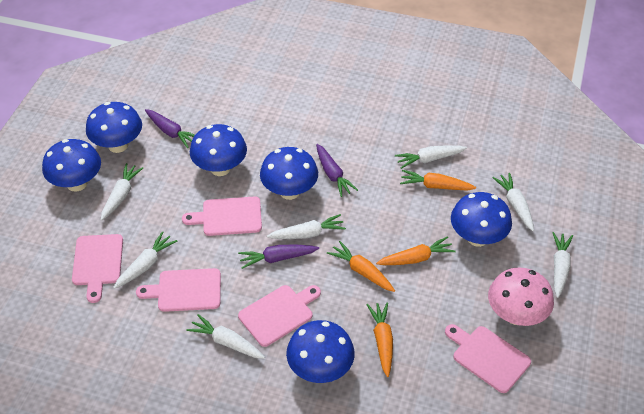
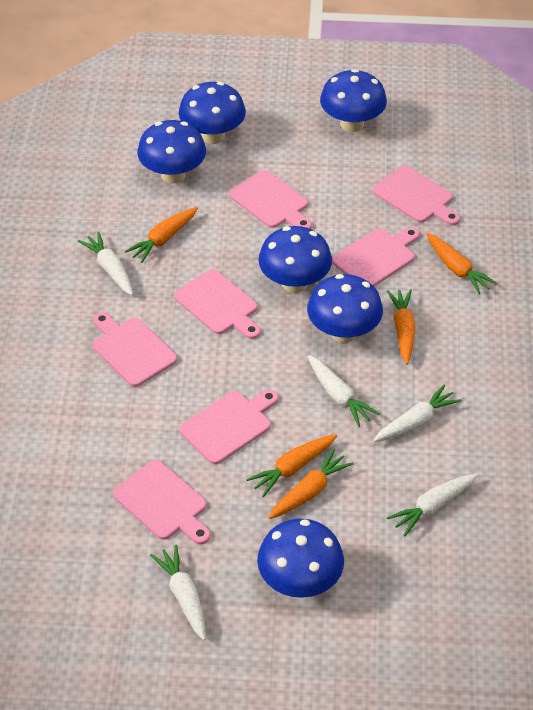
orange carrot: 4 -> 5
pink cutting board: 5 -> 7
pink mushroom: 1 -> 0
purple carrot: 3 -> 0
white carrot: 7 -> 5

